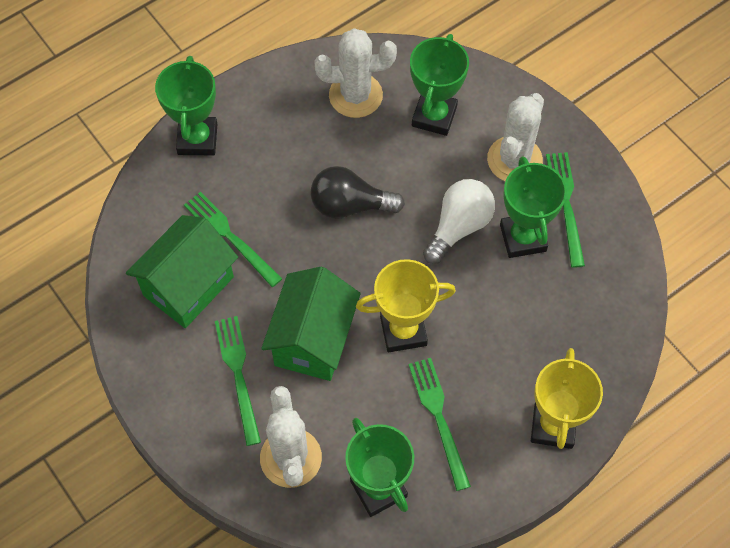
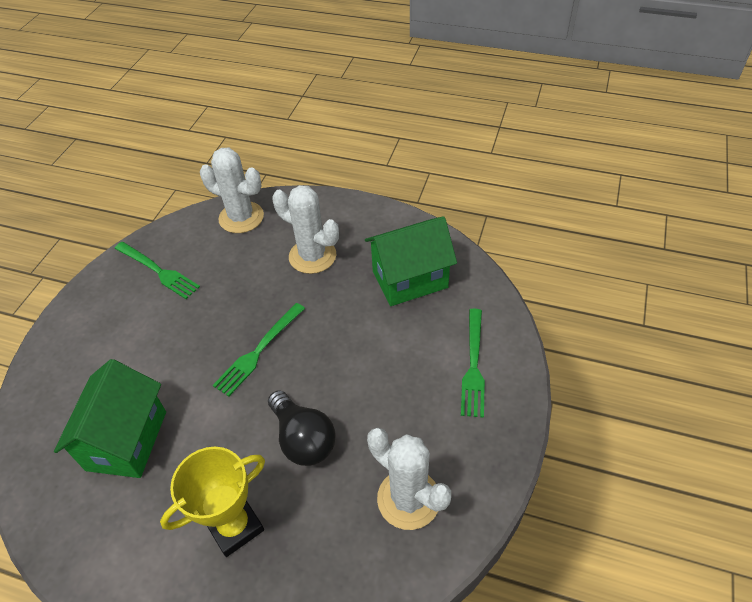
green fork: 4 -> 3
green trophy: 4 -> 0
white light bulb: 1 -> 0
yellow trophy: 2 -> 1

